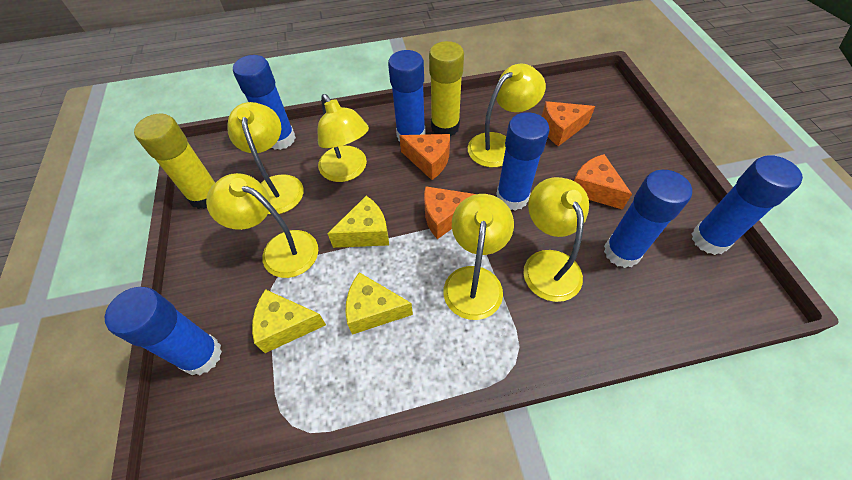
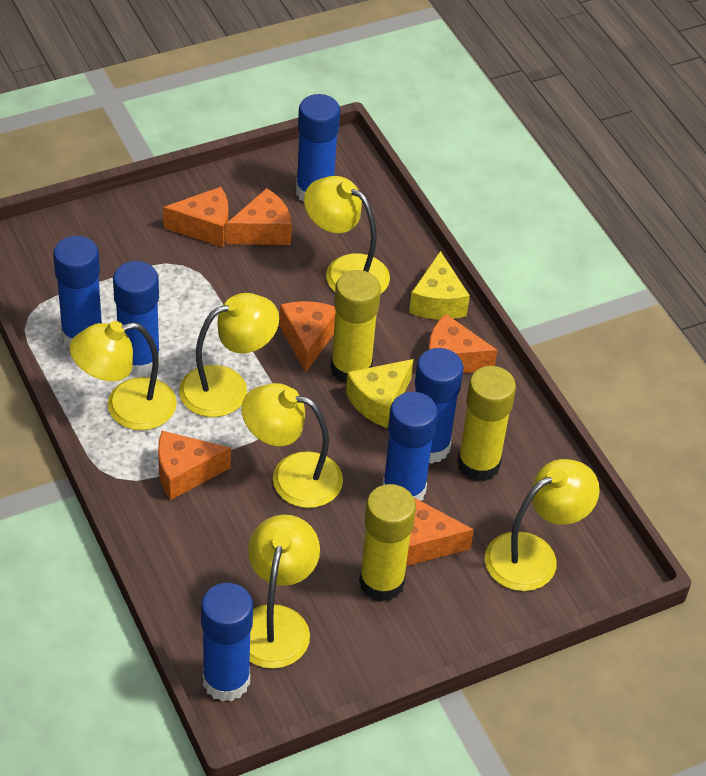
orange cheese: 4 -> 6
yellow cheese: 3 -> 2
yellow glue stick: 2 -> 3

